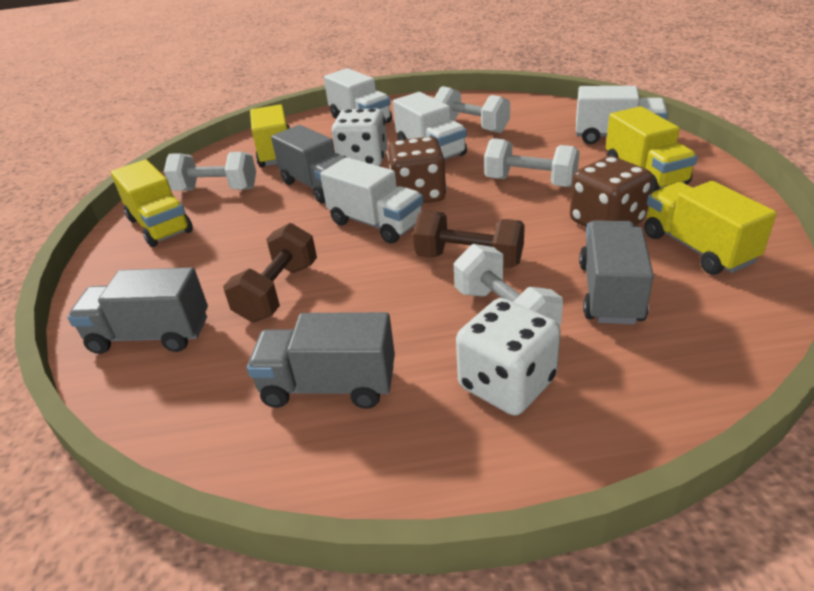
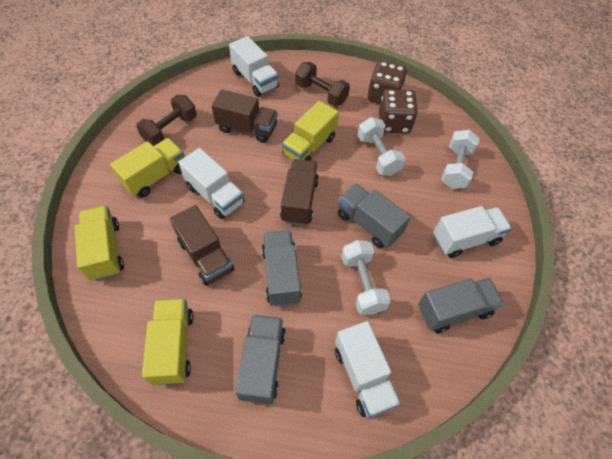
brown truck: 0 -> 3
white dice: 2 -> 0
white dumbbell: 4 -> 3

